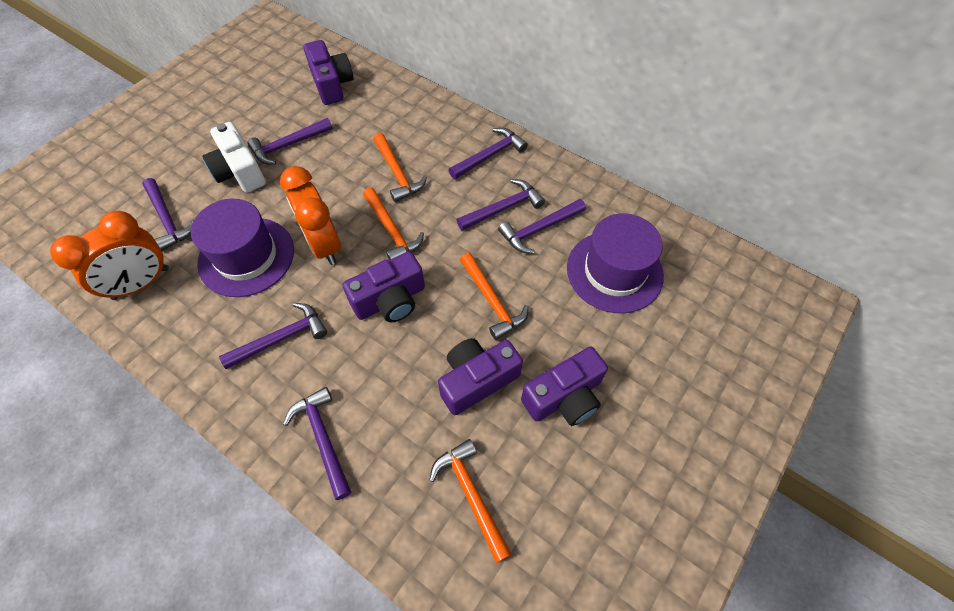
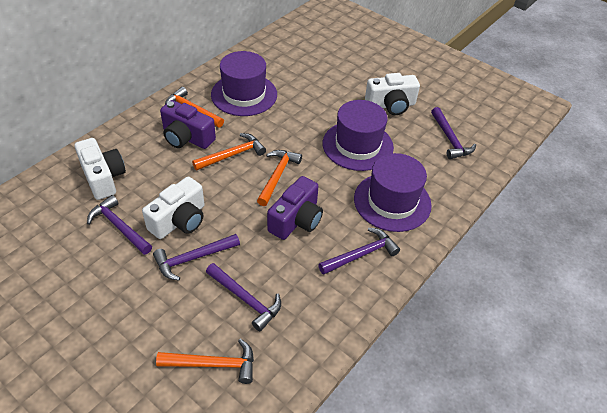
orange clock: 2 -> 0
purple camera: 4 -> 2
purple hammer: 7 -> 5
purple hat: 2 -> 3
white camera: 1 -> 3

